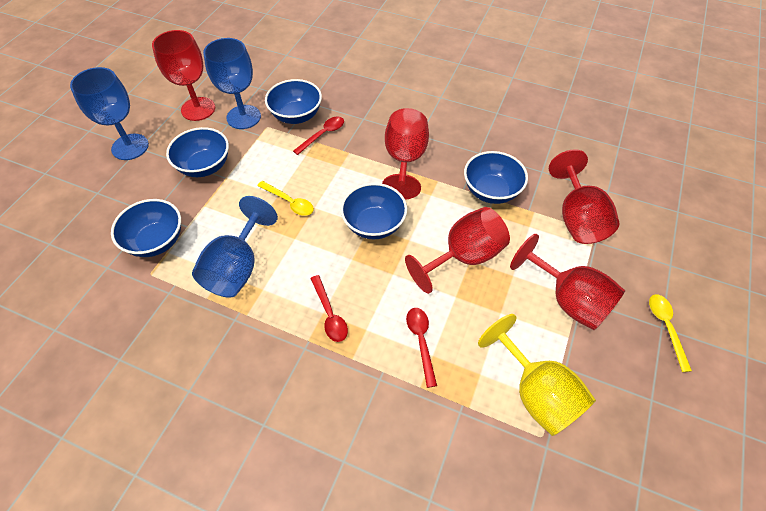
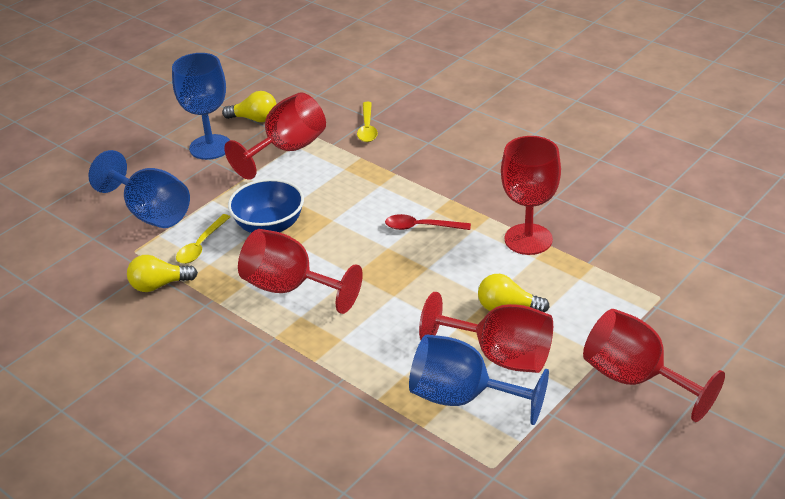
blue bowl: 5 -> 1
red spoon: 3 -> 1
yellow goblet: 1 -> 0
yellow light bulb: 0 -> 3

